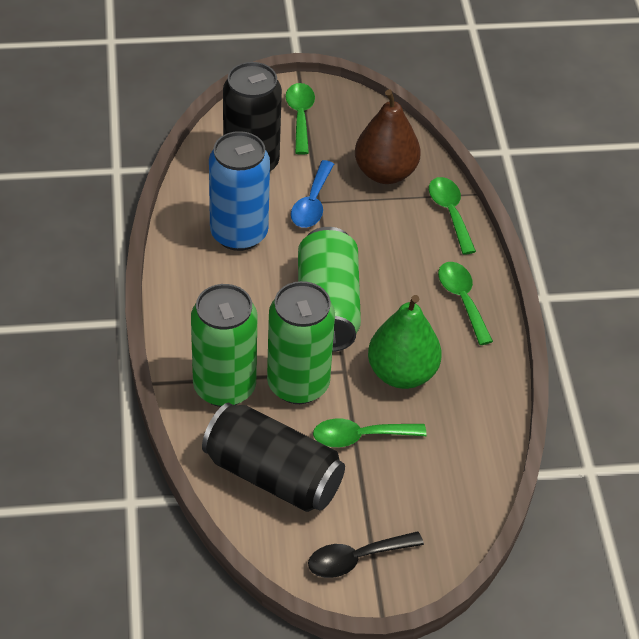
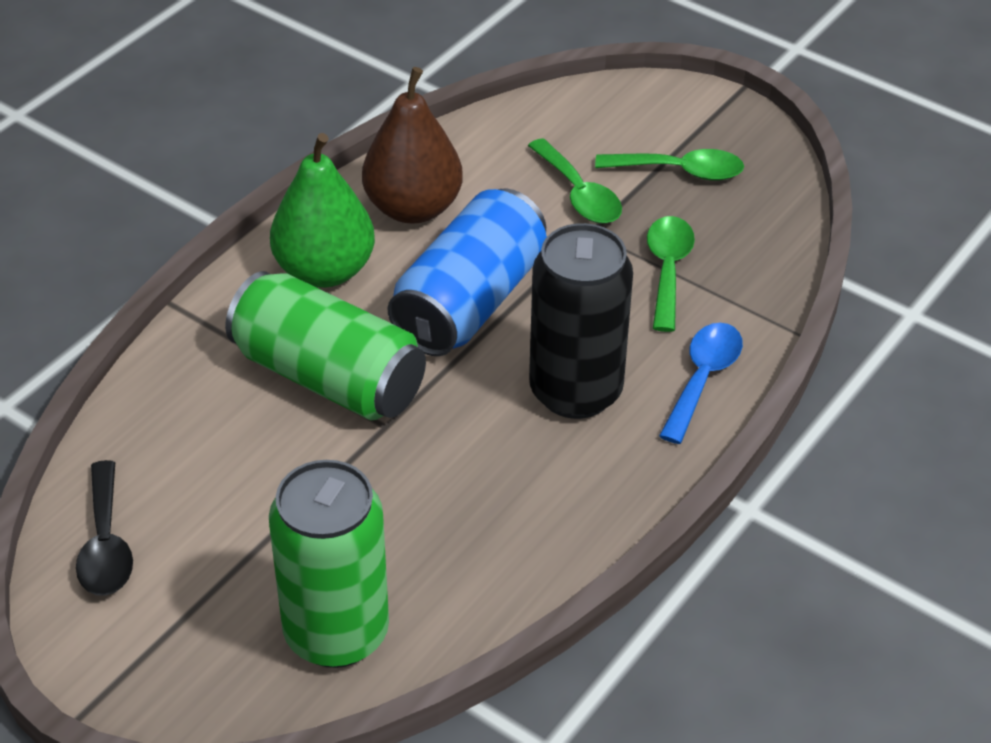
black can: 2 -> 1
green can: 3 -> 2
green spoon: 4 -> 3

